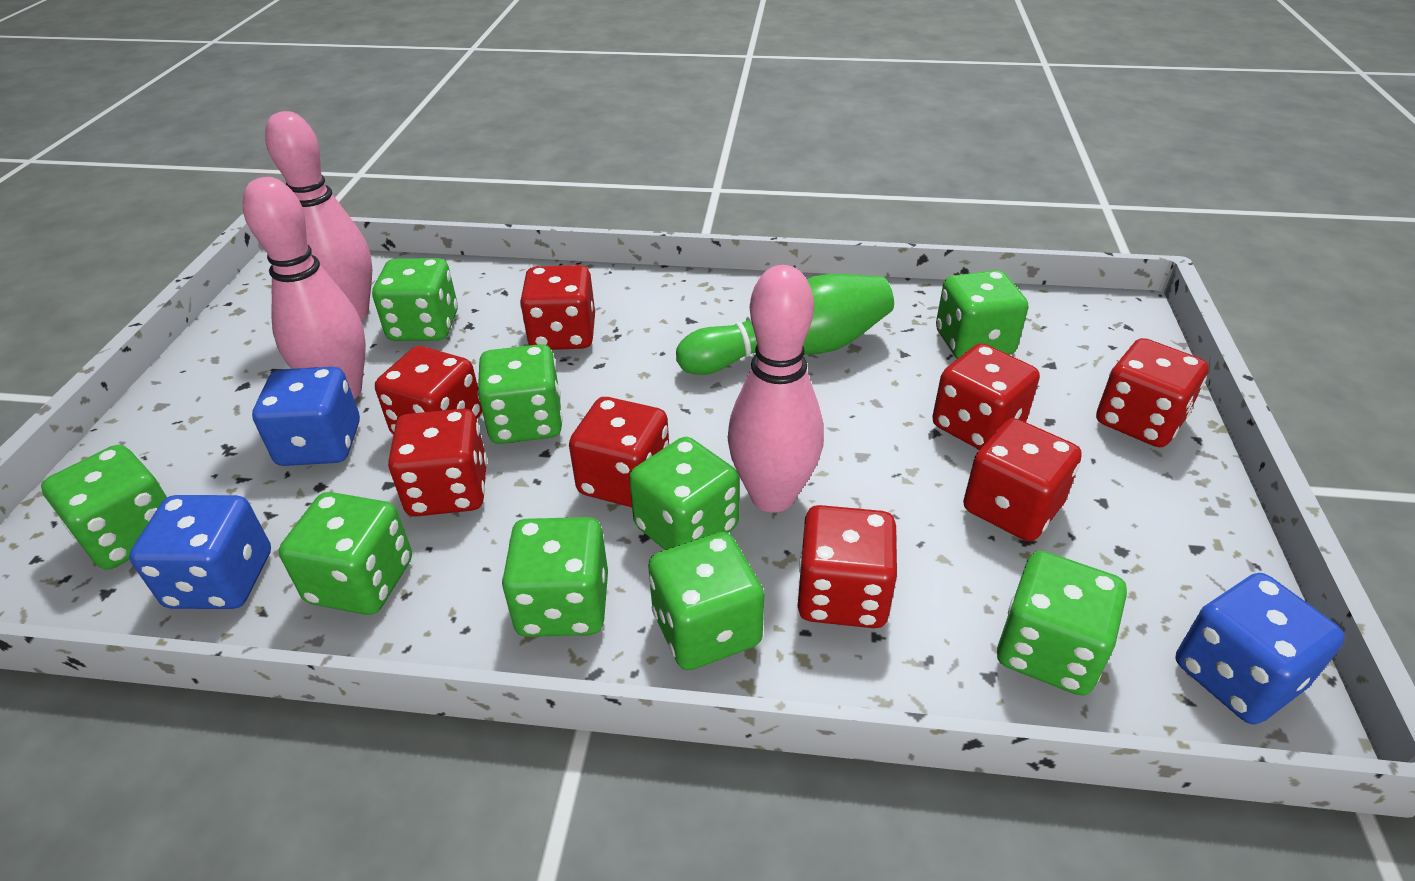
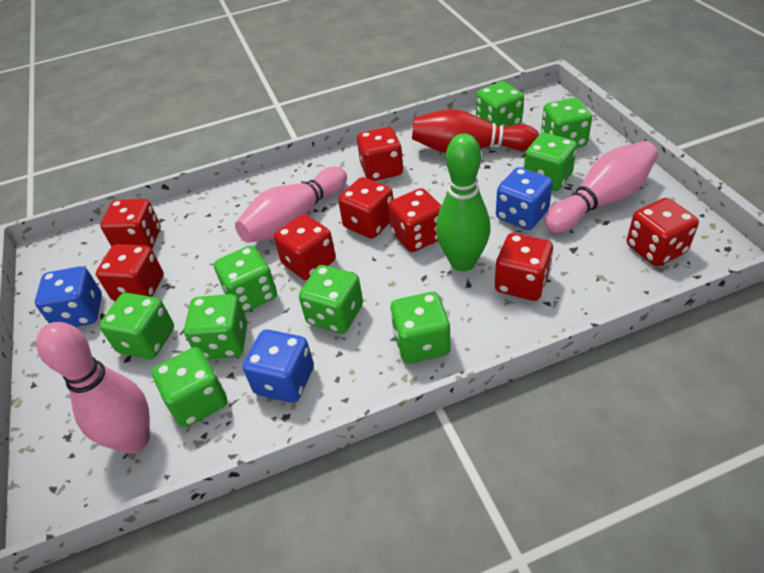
red bowling pin: 0 -> 1

